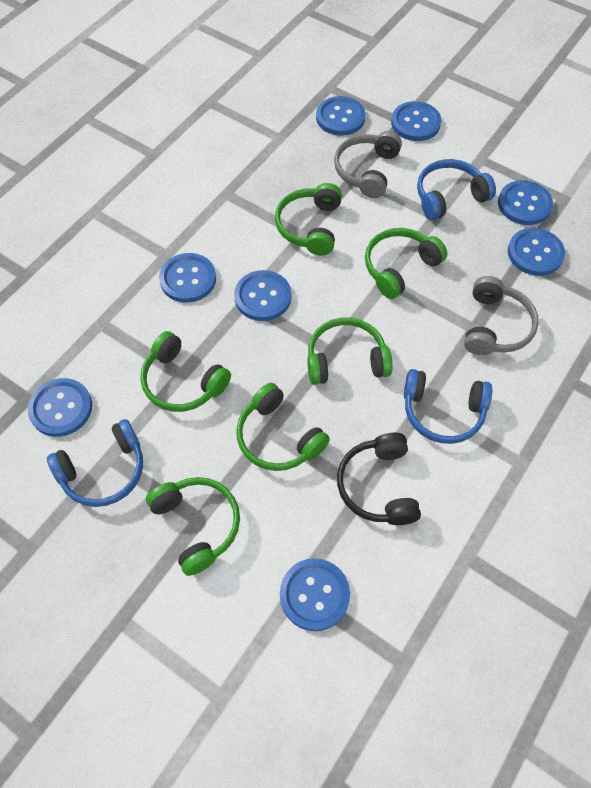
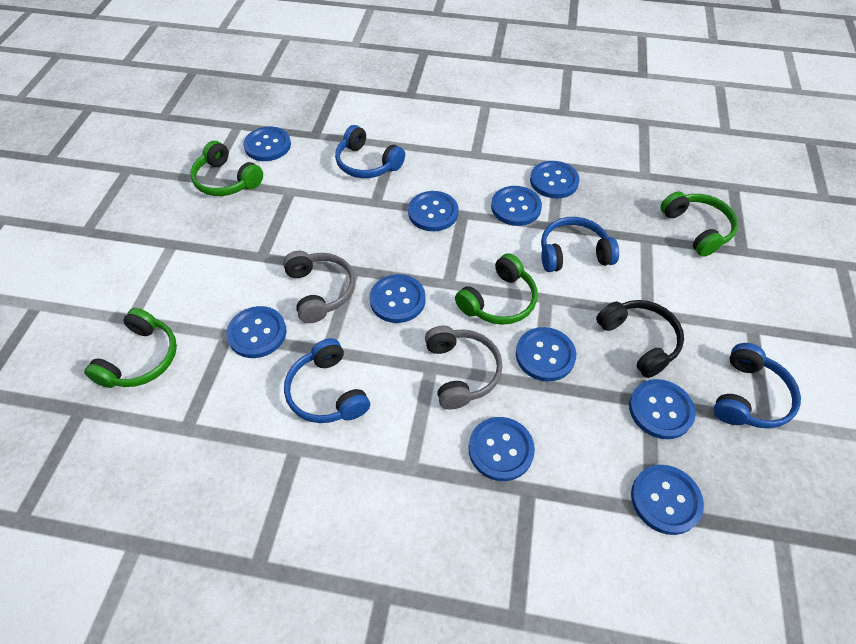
blue button: 8 -> 10
blue headphones: 3 -> 4
green headphones: 6 -> 4

